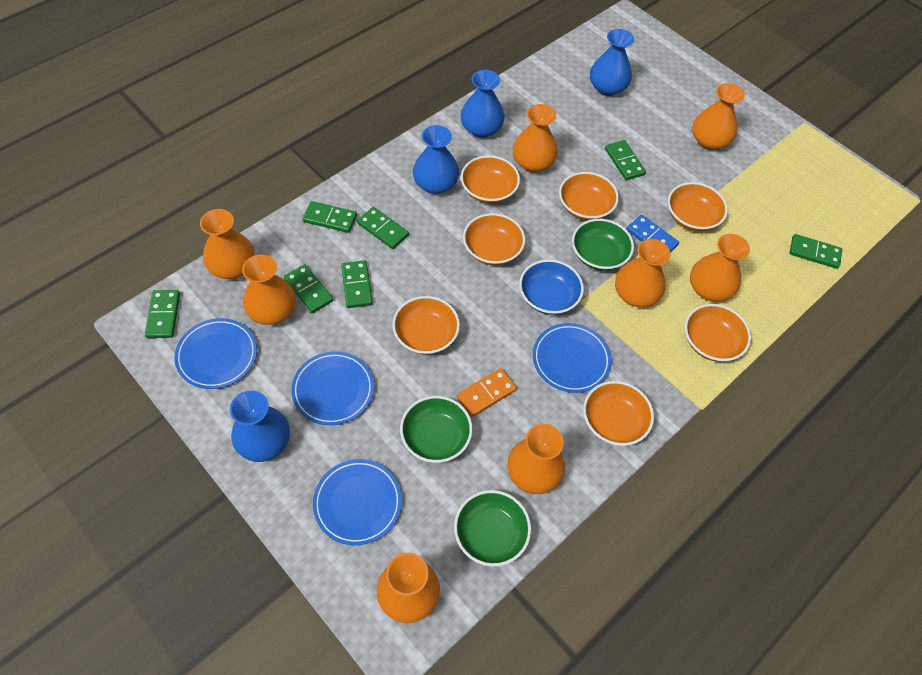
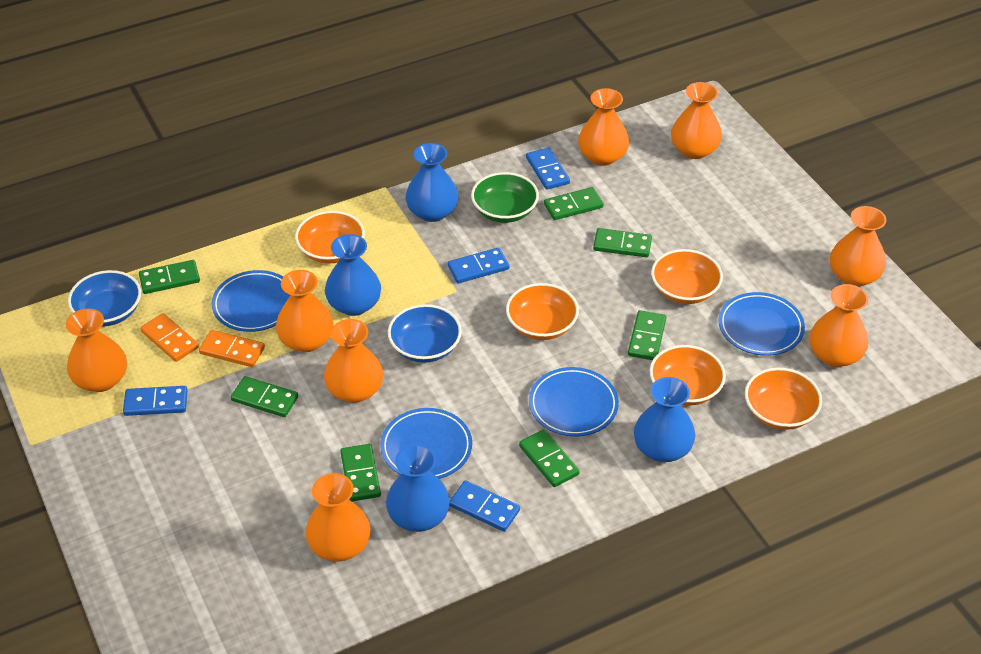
blue bowl: 1 -> 2
blue domino: 1 -> 4
green bowl: 3 -> 1
orange bowl: 7 -> 5
orange domino: 1 -> 2

